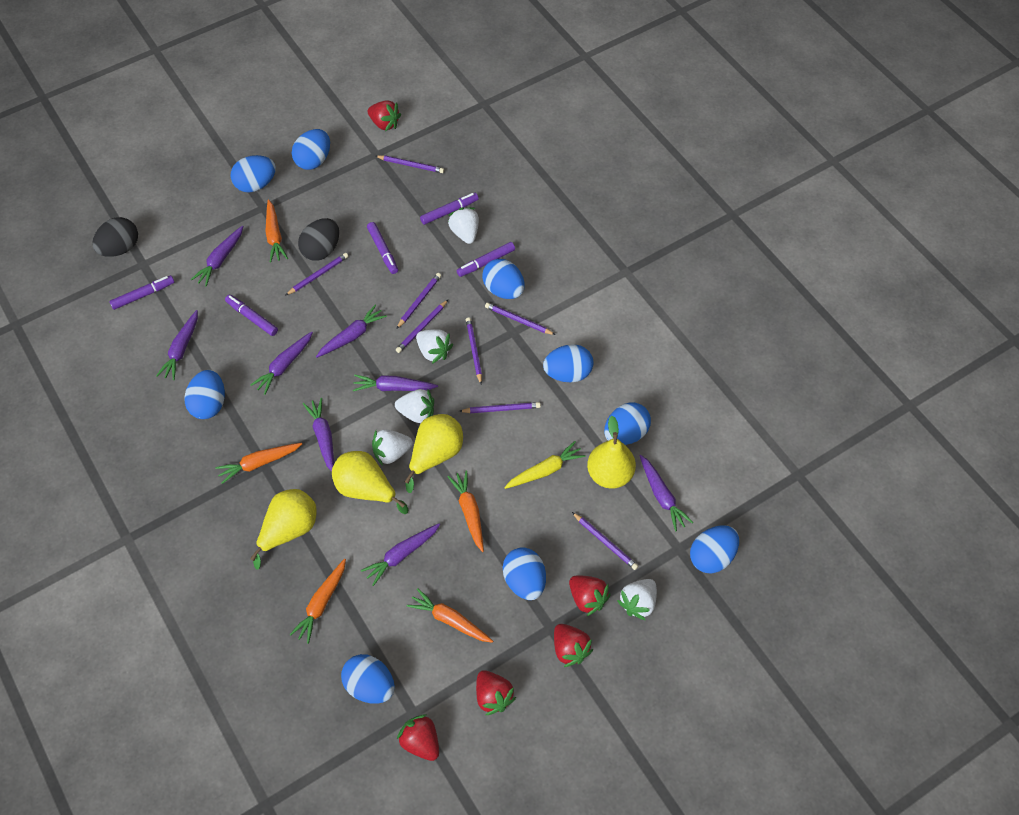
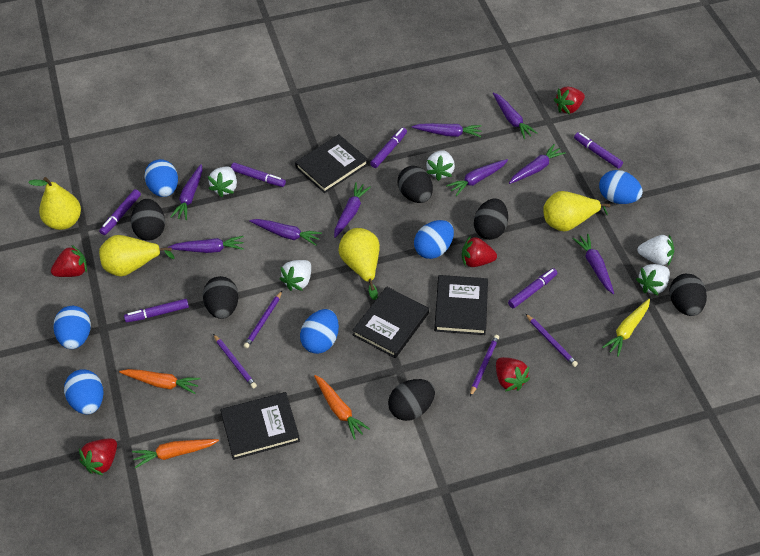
black book: 0 -> 4
black egg: 2 -> 6
blue egg: 9 -> 6
orange carrot: 5 -> 3
purple carrot: 8 -> 9
purple marker: 5 -> 6
purple pencil: 8 -> 4

